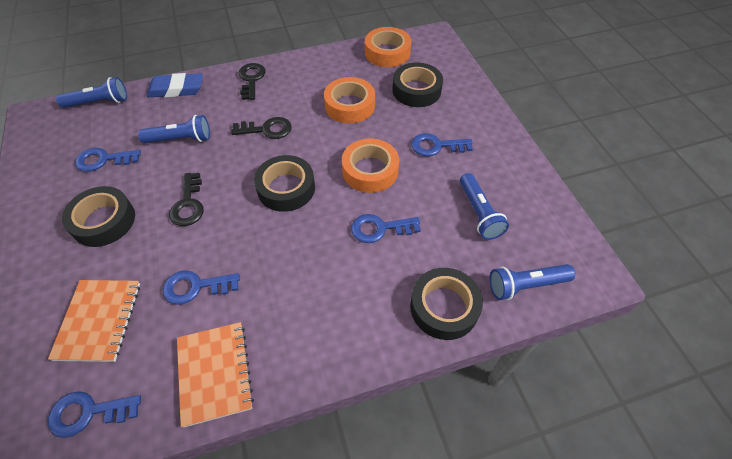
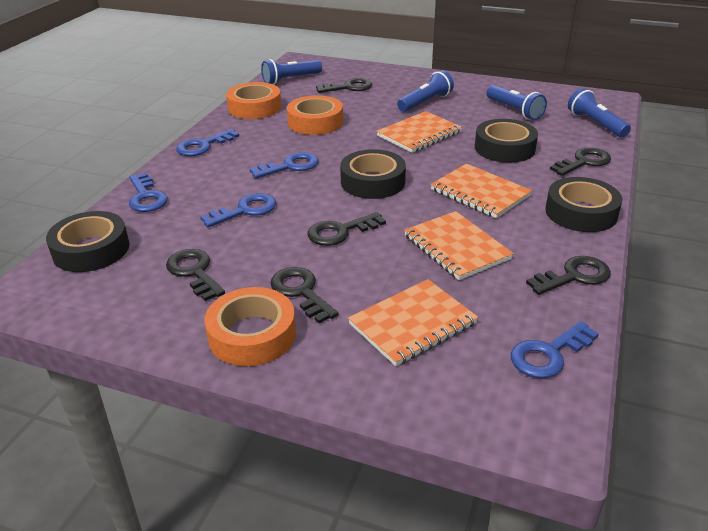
black key: 3 -> 6
blue eraser: 1 -> 0
orange notebook: 2 -> 4

